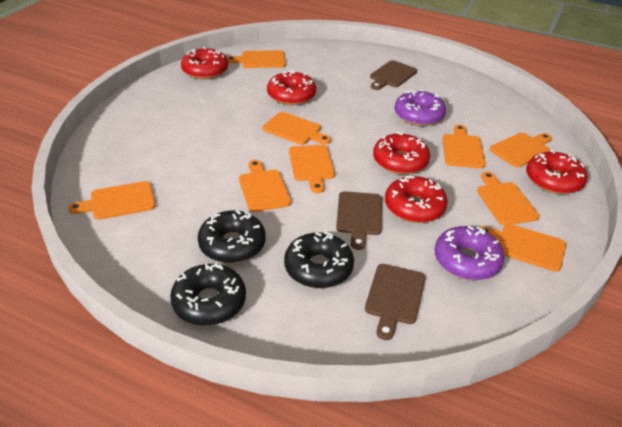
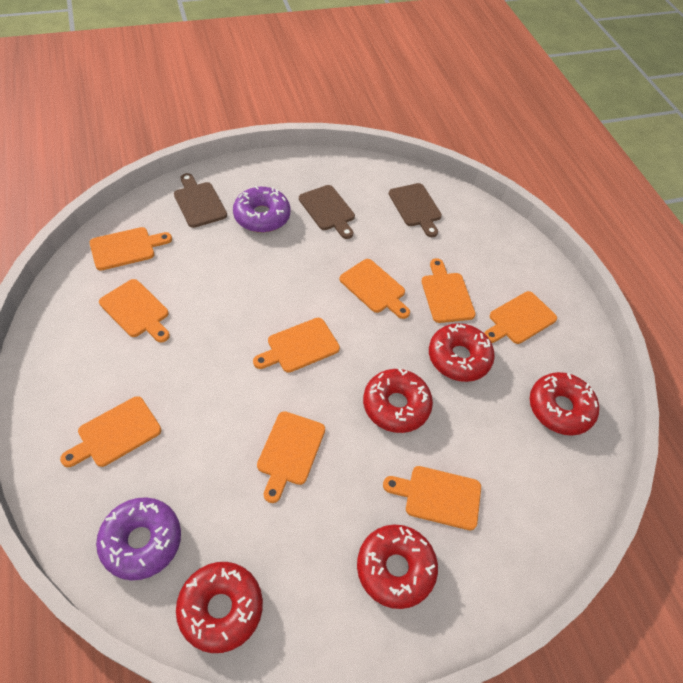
black donut: 3 -> 0

